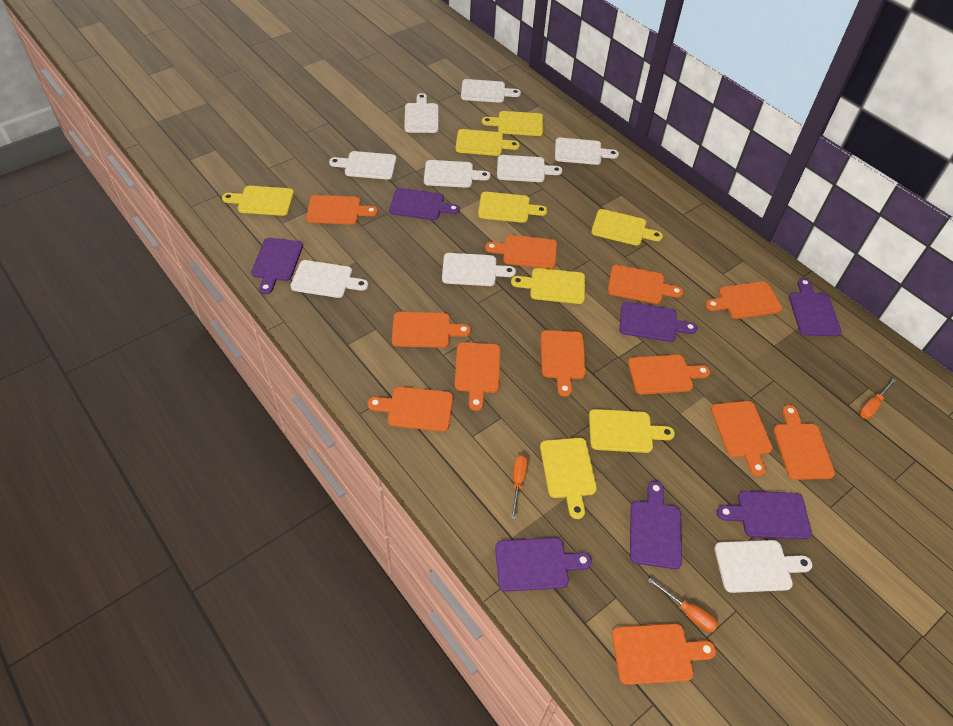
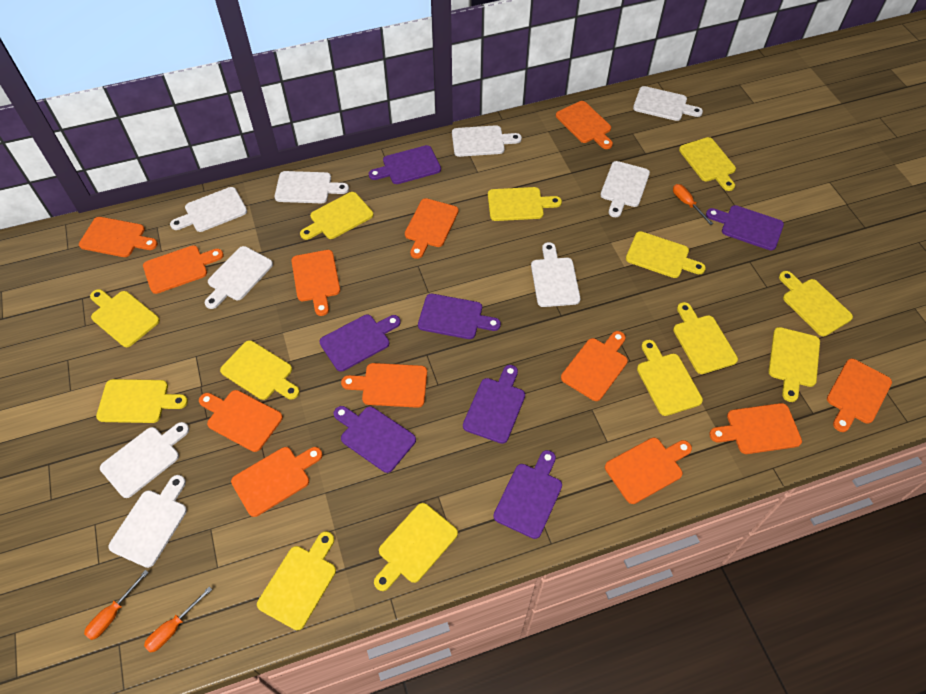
yellow cutting board: 8 -> 13

